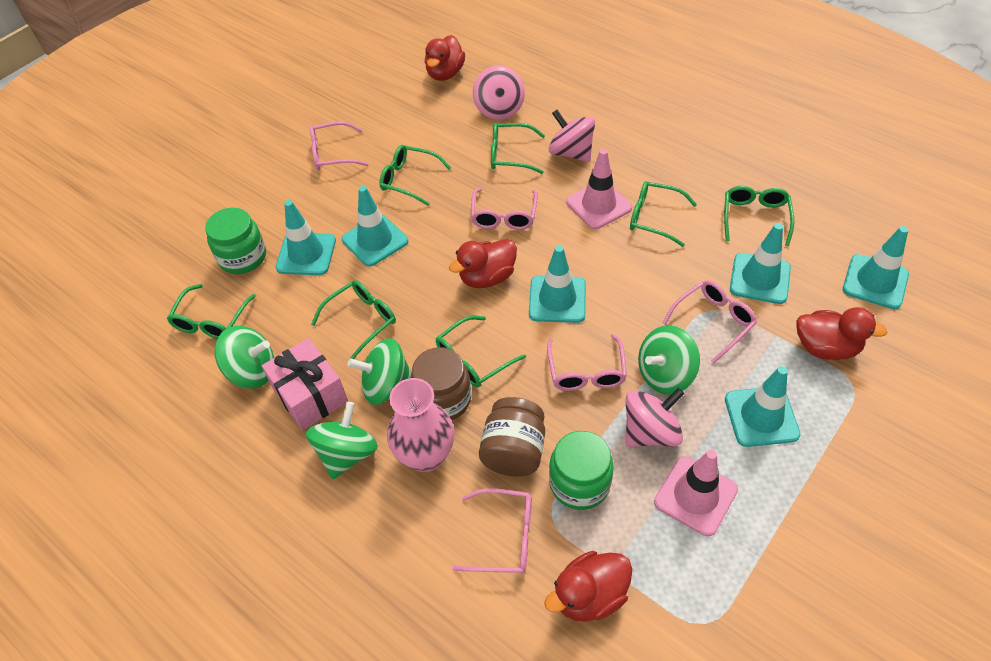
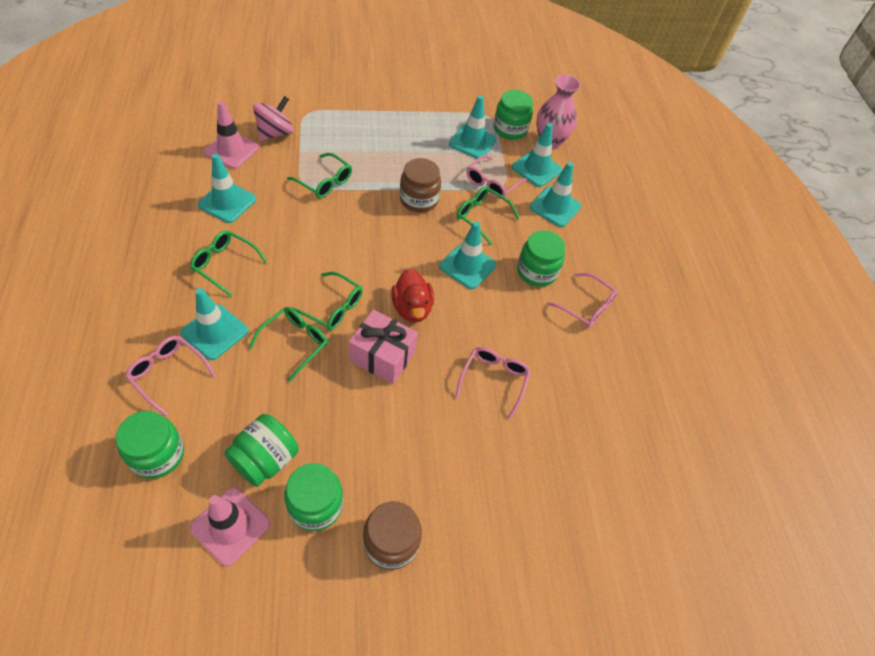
green glasses: 7 -> 5
green jar: 2 -> 5
green spinning top: 4 -> 0
pink glasses: 5 -> 4
pink spinning top: 3 -> 1
red duck: 4 -> 1

